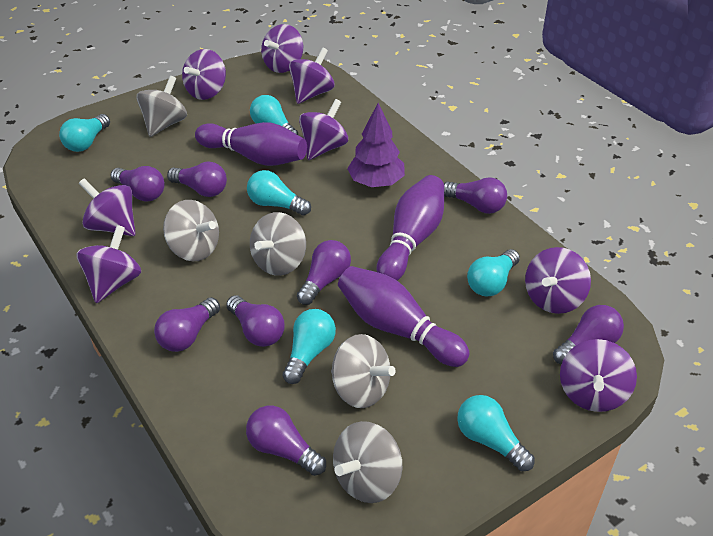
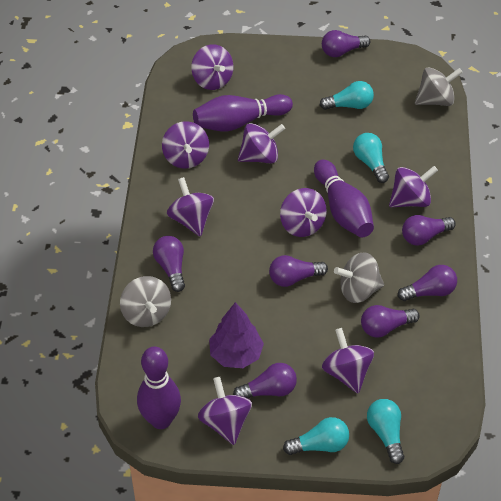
grey spinning top: 5 -> 3
purple light bulb: 8 -> 7
turquoise light bulb: 6 -> 4

